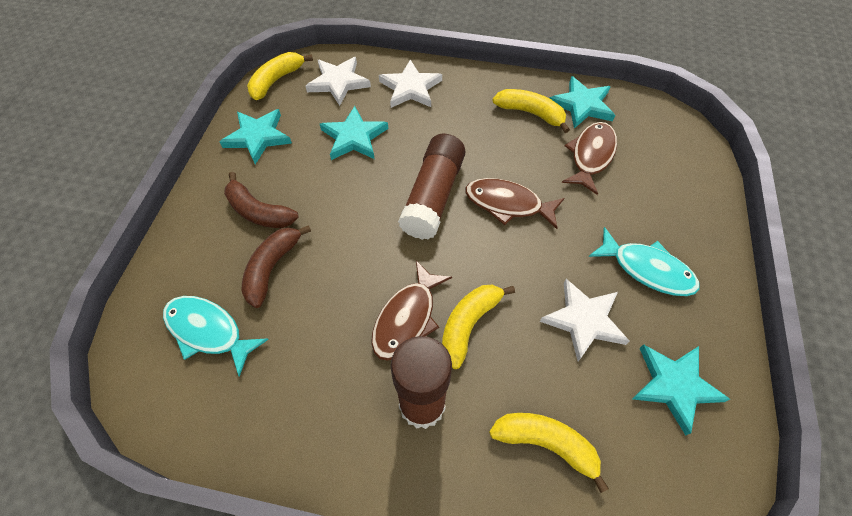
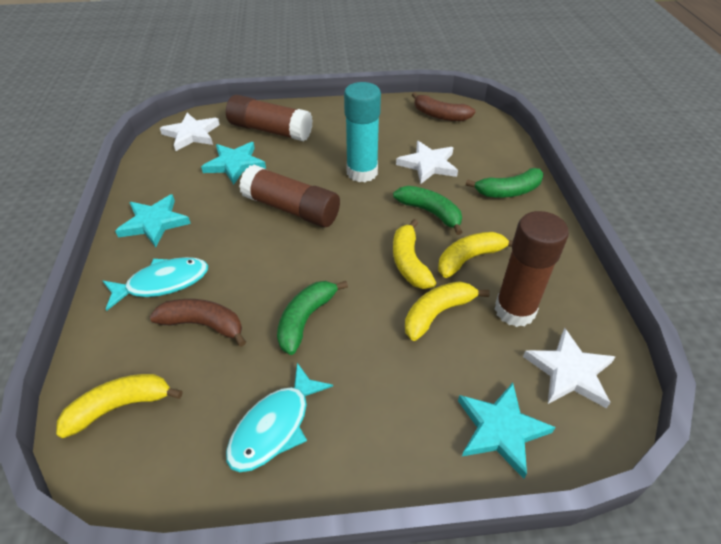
brown fish: 3 -> 0
brown glue stick: 2 -> 3
green banana: 0 -> 3
turquoise glue stick: 0 -> 1
turquoise star: 4 -> 3

